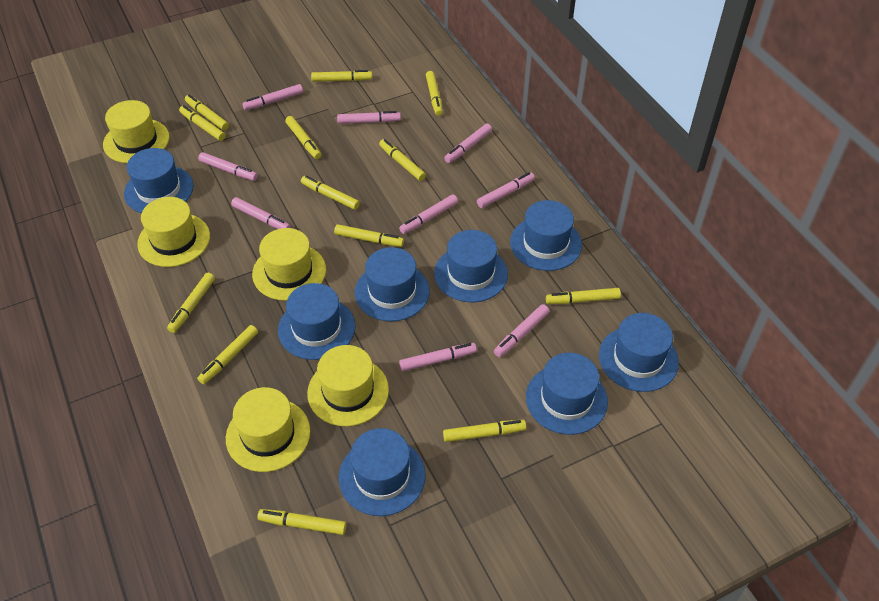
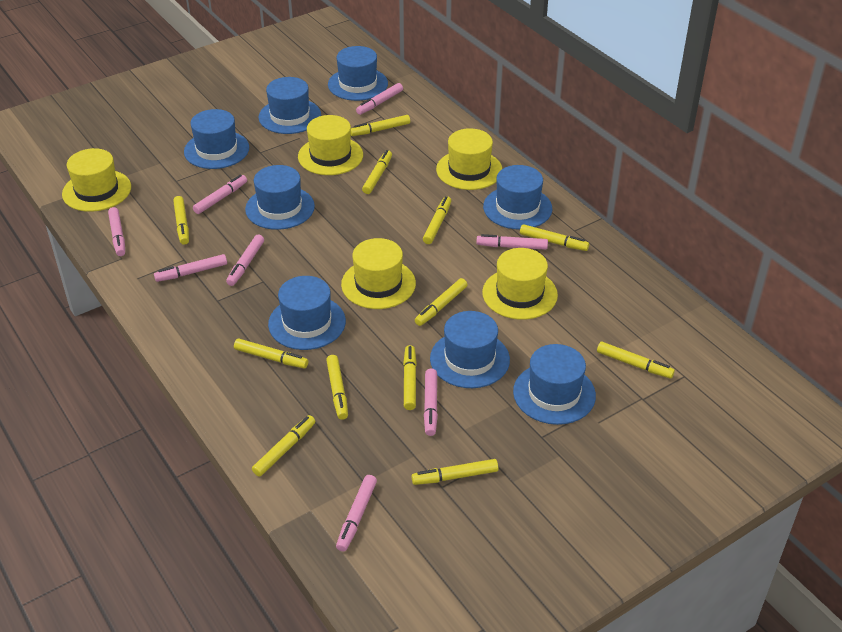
pink marker: 9 -> 8
yellow marker: 13 -> 12

